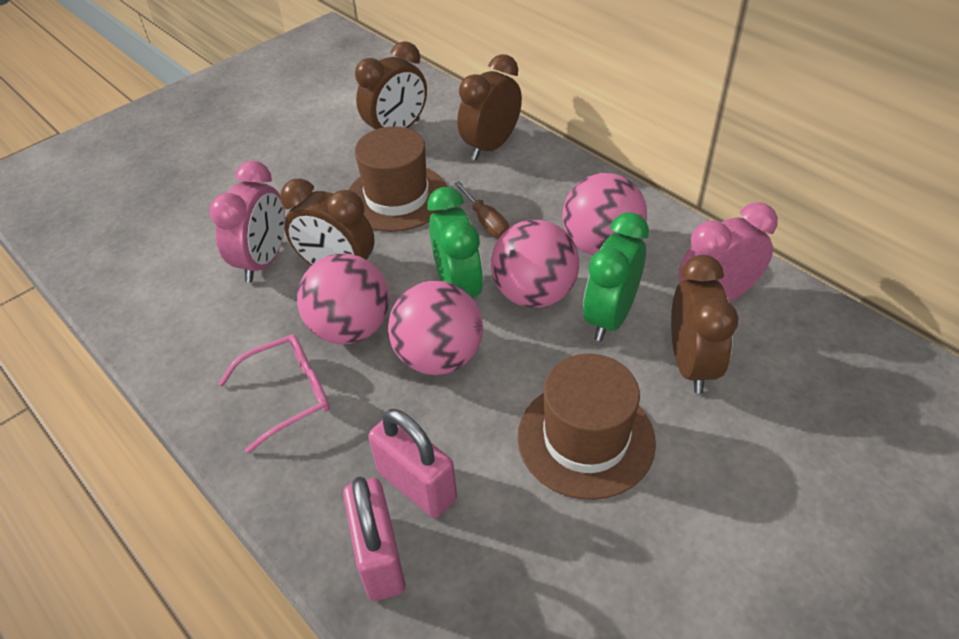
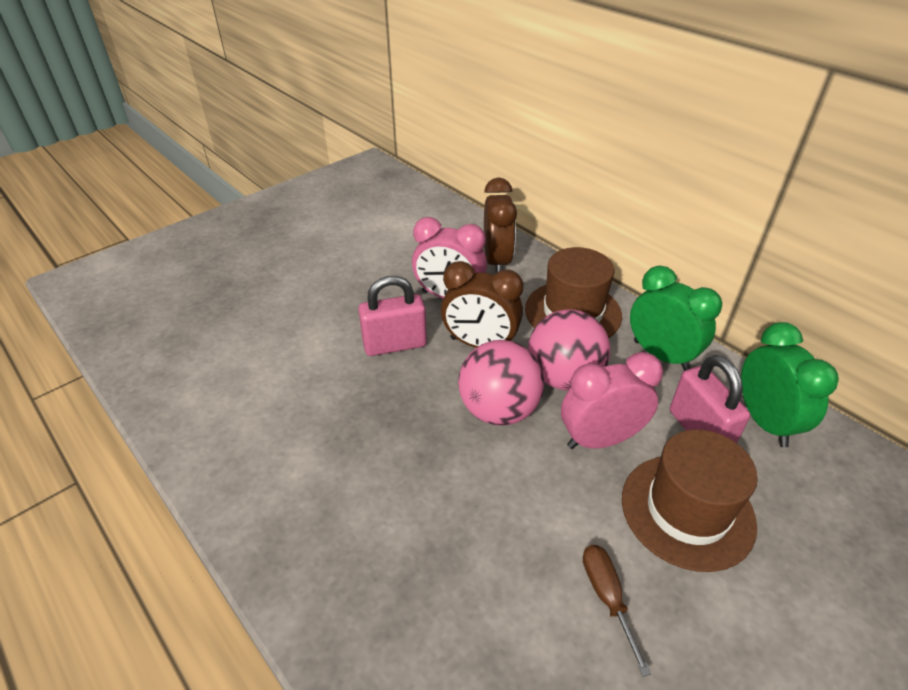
brown clock: 4 -> 2
pink ball: 4 -> 2
pink glasses: 1 -> 0

